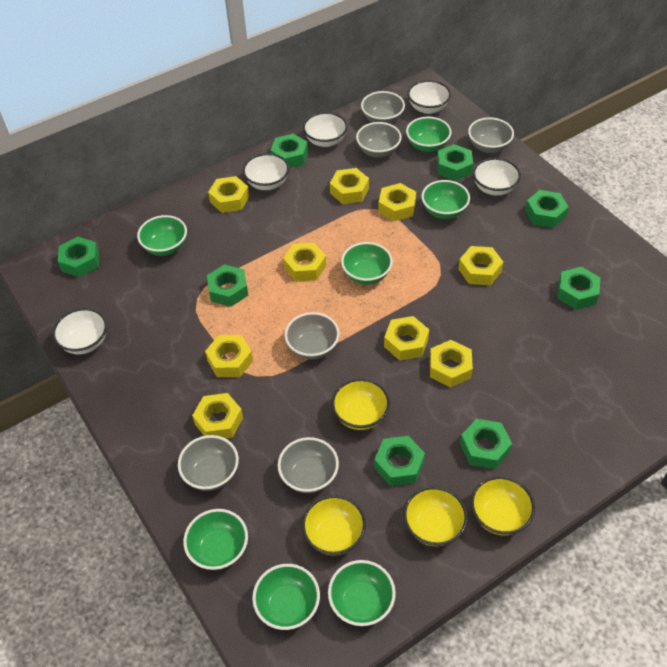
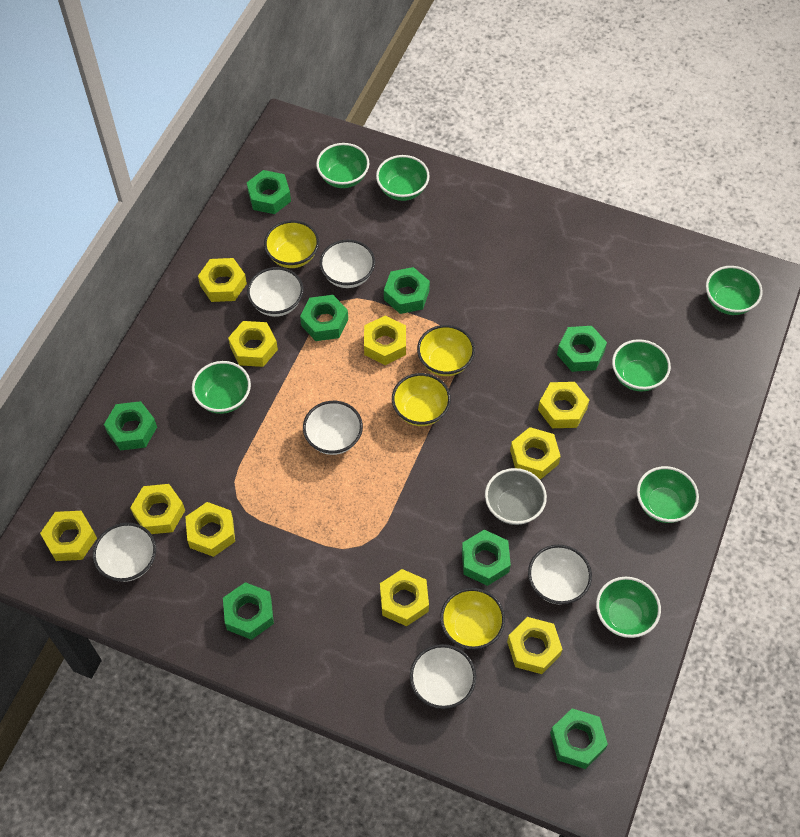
grey bowl: 6 -> 1
white bowl: 5 -> 6
yellow nut: 9 -> 10

